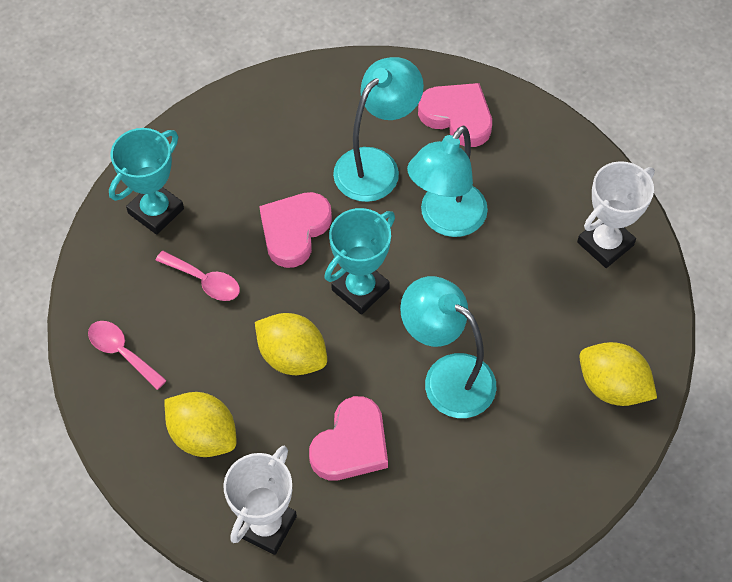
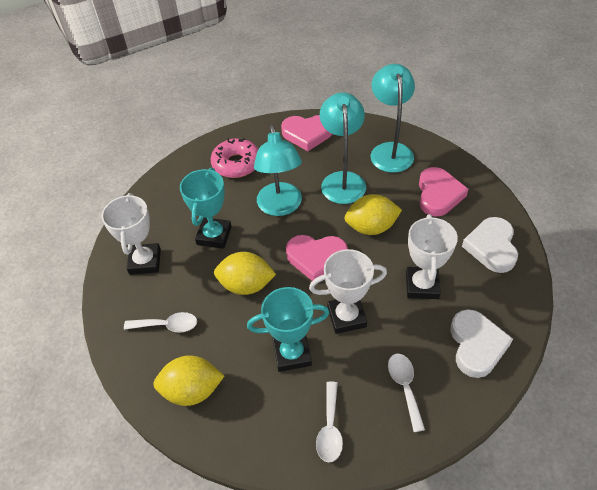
pink donut: 0 -> 1
pink spoon: 2 -> 0
white heart: 0 -> 2
white spoon: 0 -> 3
white trophy: 2 -> 3

